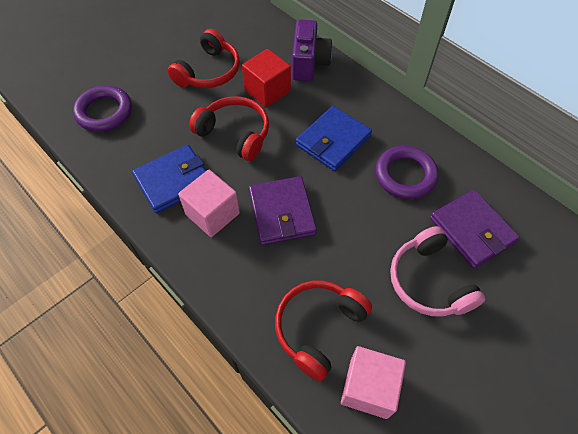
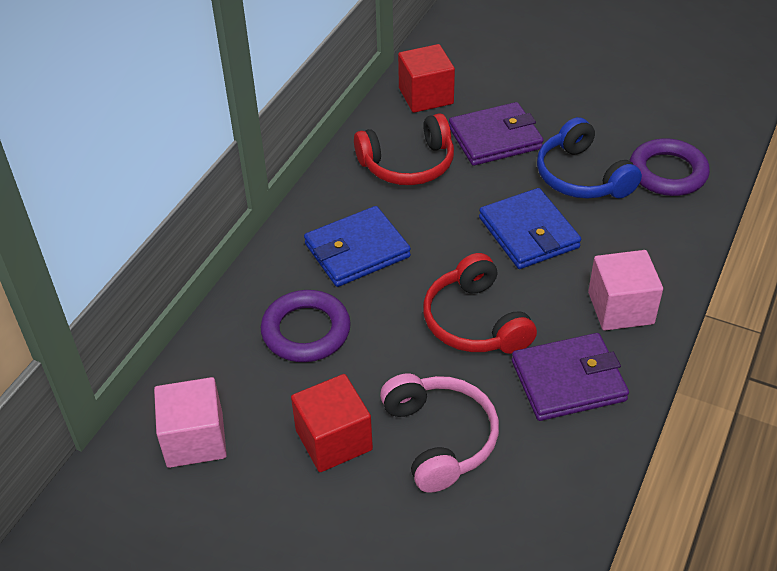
blue headphones: 0 -> 1
purple camera: 1 -> 0
red cube: 1 -> 2
red headphones: 3 -> 2

